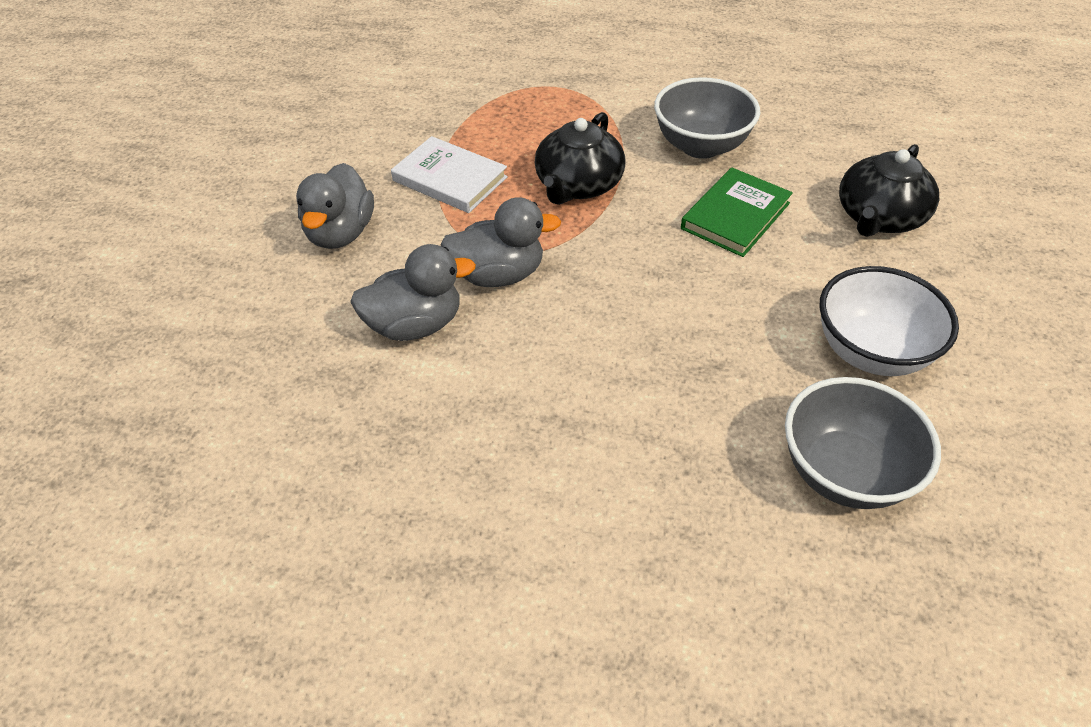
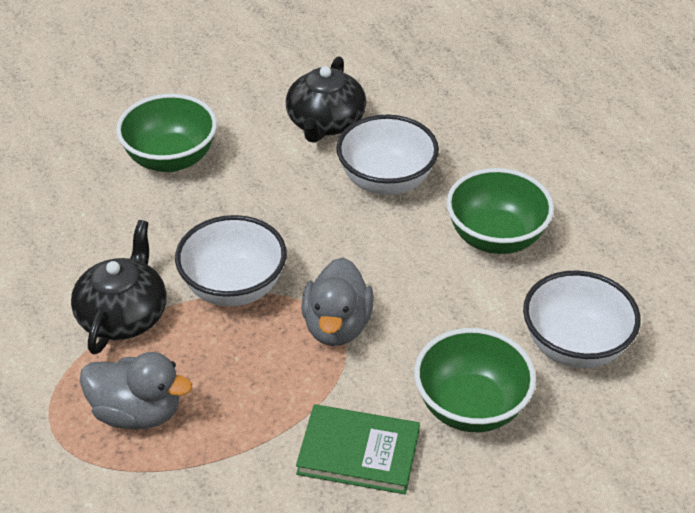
green bowl: 0 -> 3
grey bowl: 2 -> 0
grey duck: 3 -> 2
white book: 1 -> 0
white bowl: 1 -> 3

